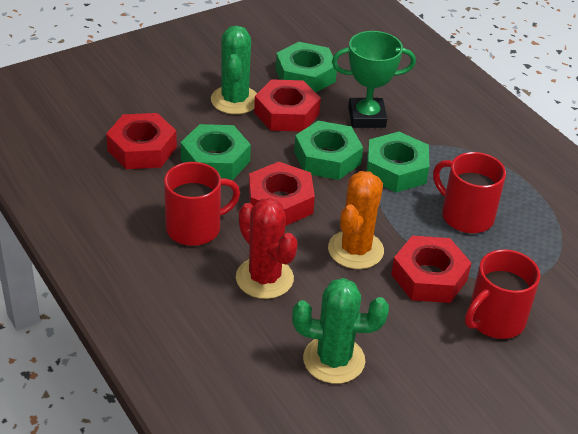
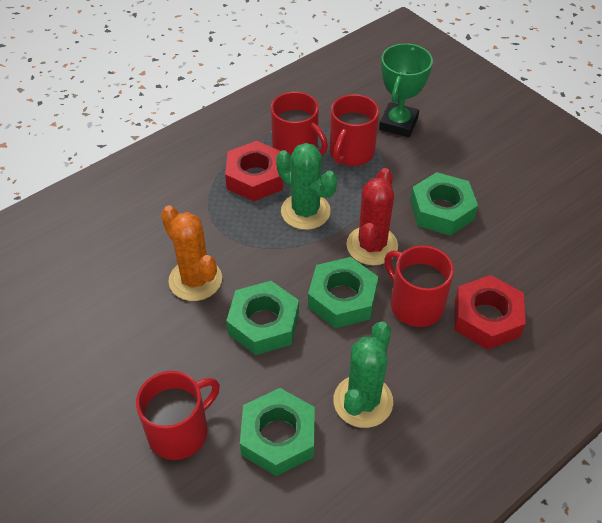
red mug: 3 -> 4
red nut: 4 -> 2

